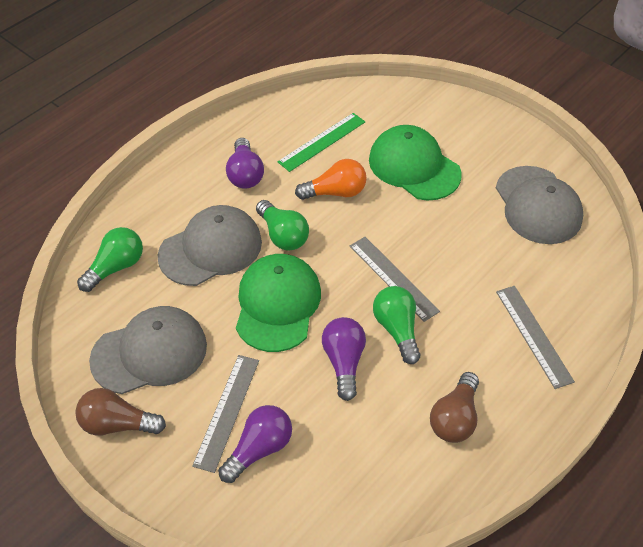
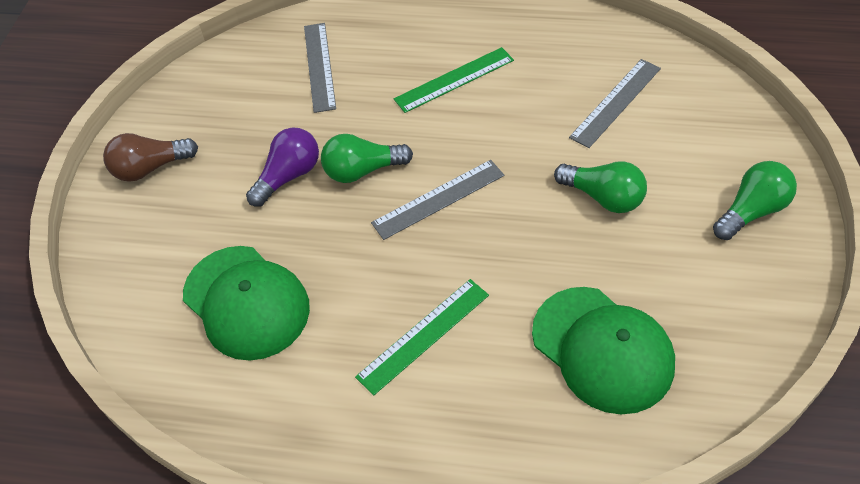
brown light bulb: 2 -> 1
green ruler: 1 -> 2
grey cap: 3 -> 0
orange light bulb: 1 -> 0
purple light bulb: 3 -> 1

